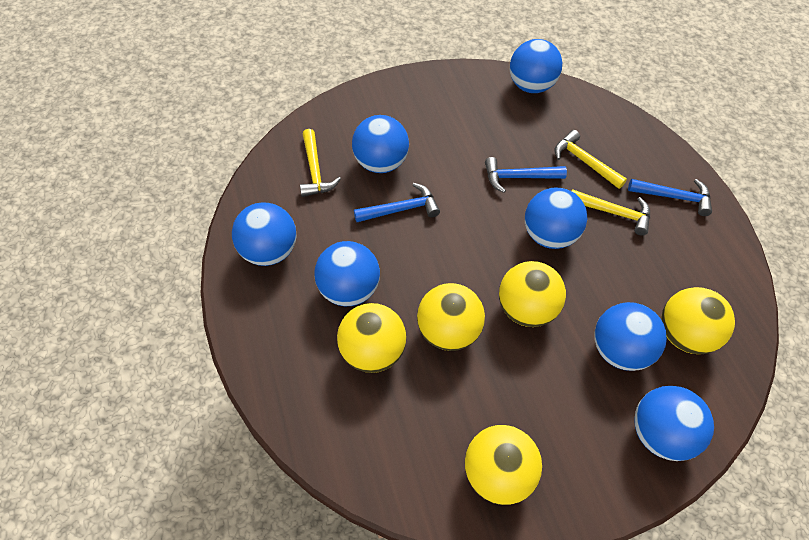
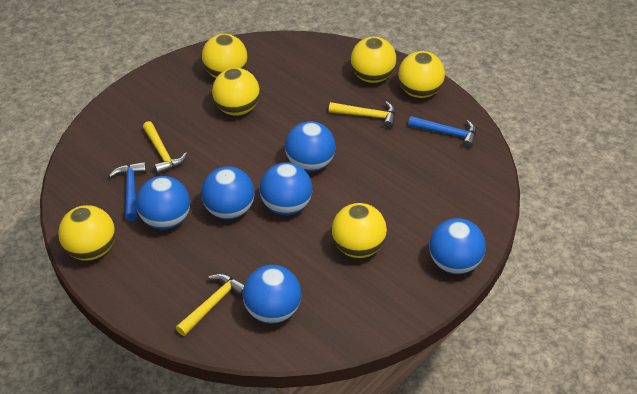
blue ball: 7 -> 6
blue hammer: 3 -> 2
yellow ball: 5 -> 6

